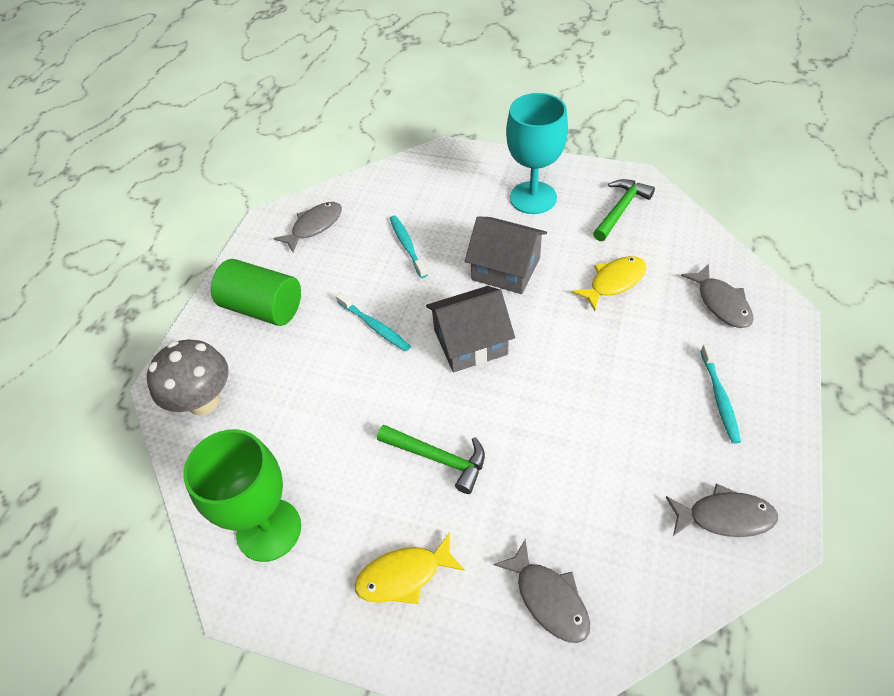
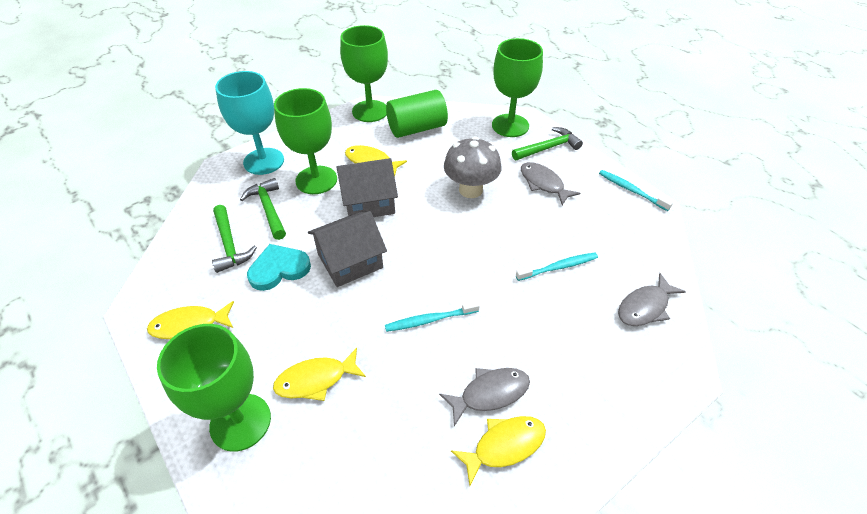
green goblet: 1 -> 4
green hammer: 2 -> 3
grey fish: 4 -> 3
turquoise heart: 0 -> 1
yellow fish: 2 -> 4

